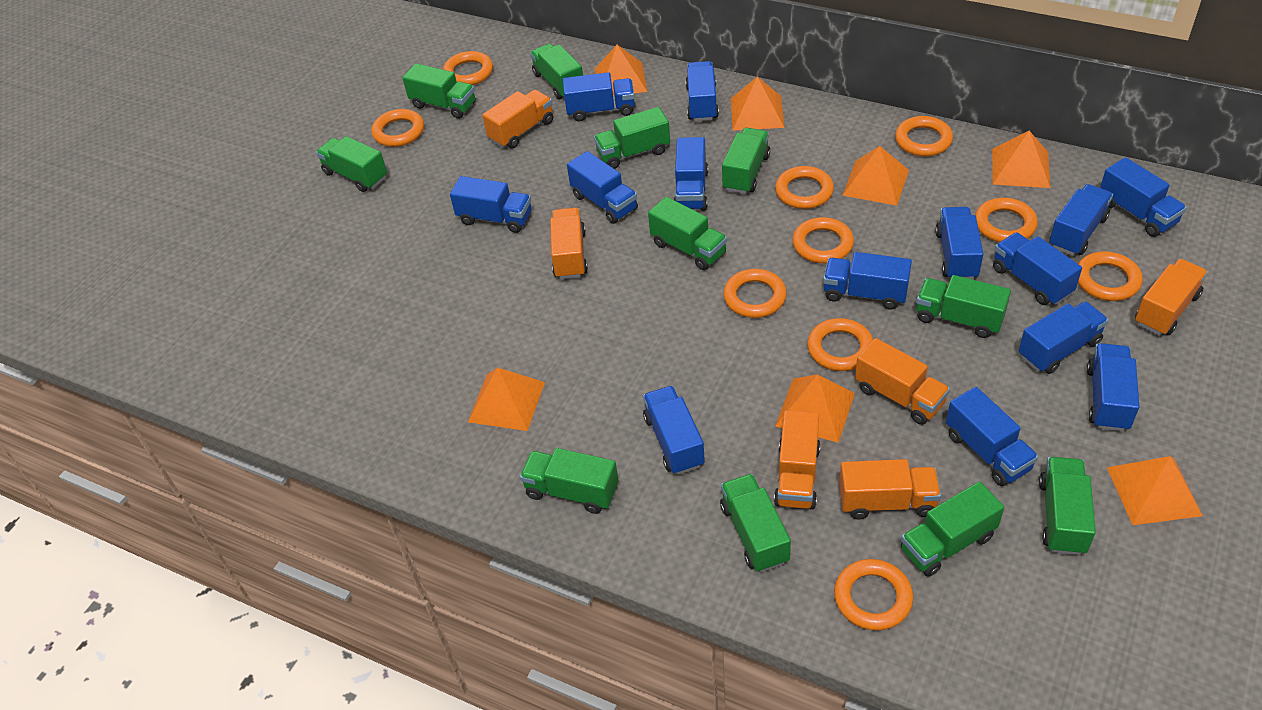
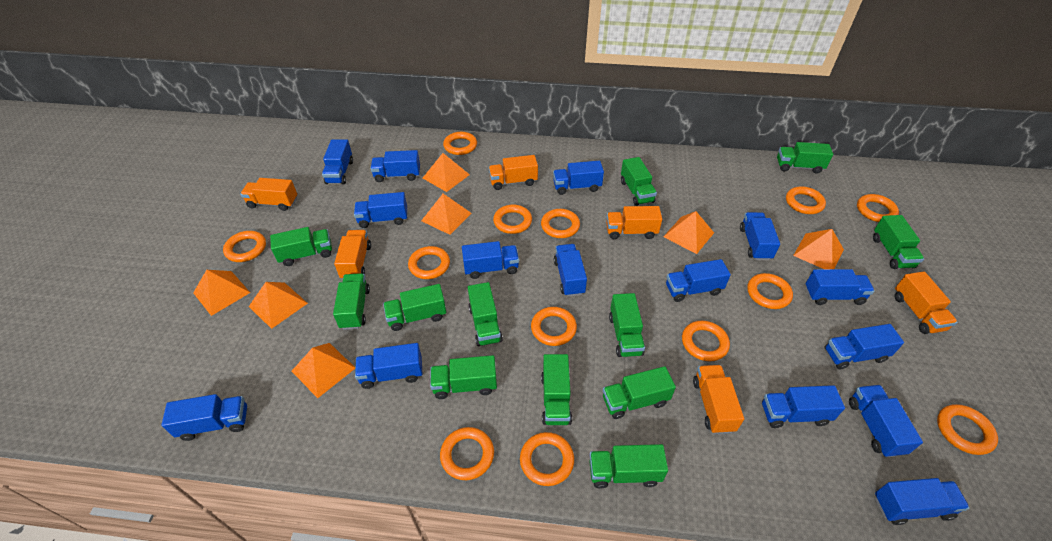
blue truck: 14 -> 15
green truck: 11 -> 12
orange ring: 10 -> 13

